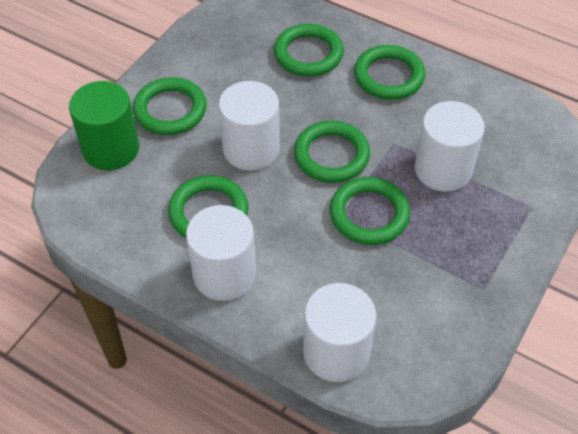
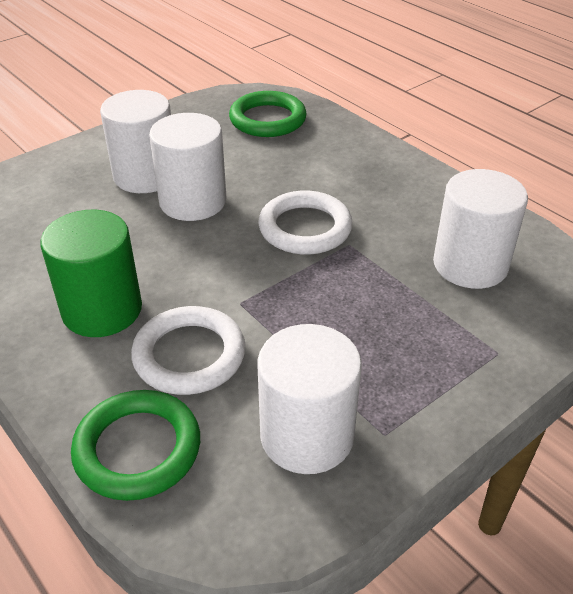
green ring: 6 -> 2
white ring: 0 -> 2

